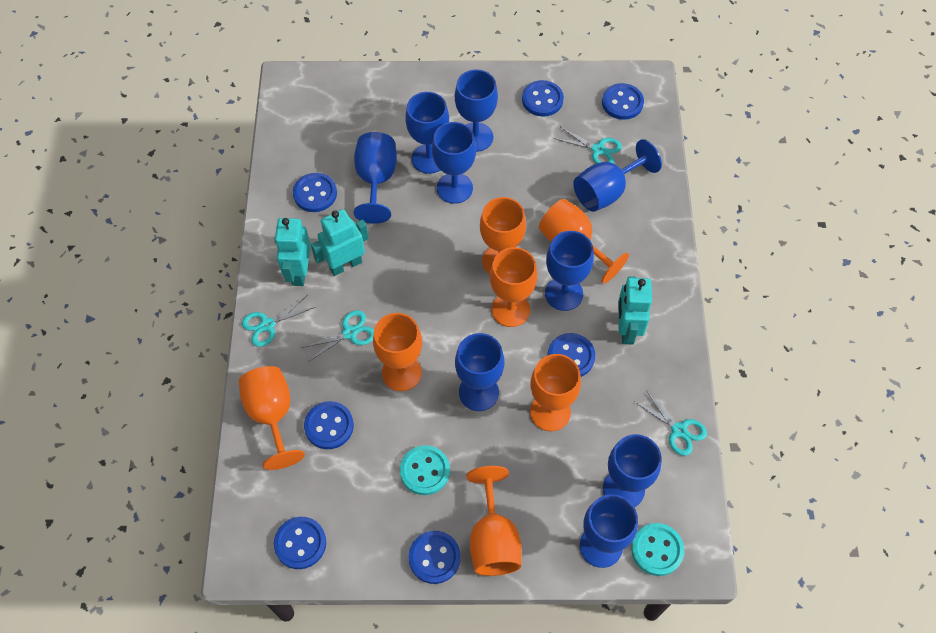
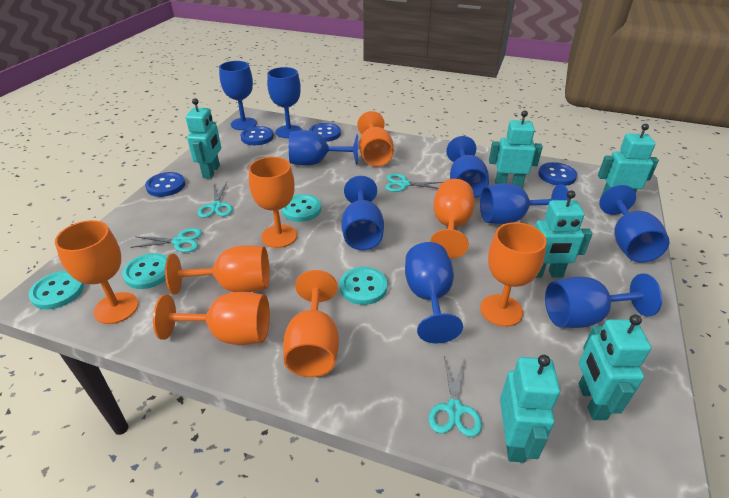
blue button: 7 -> 4
orange goblet: 7 -> 8
turquoise button: 2 -> 4
turquoise robot: 3 -> 6

